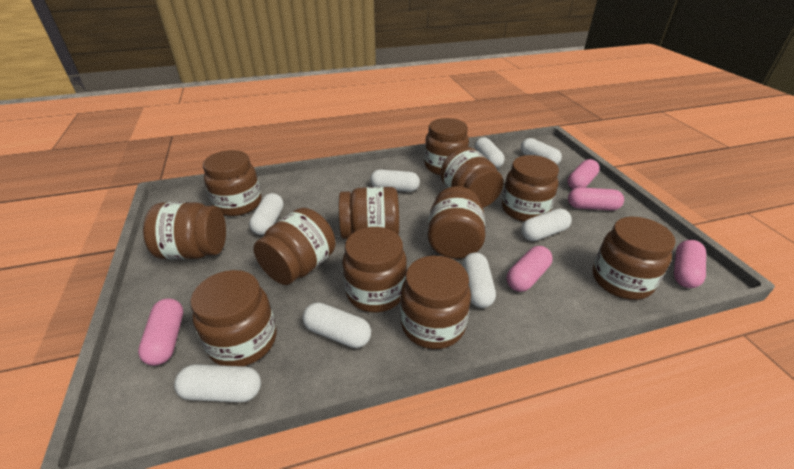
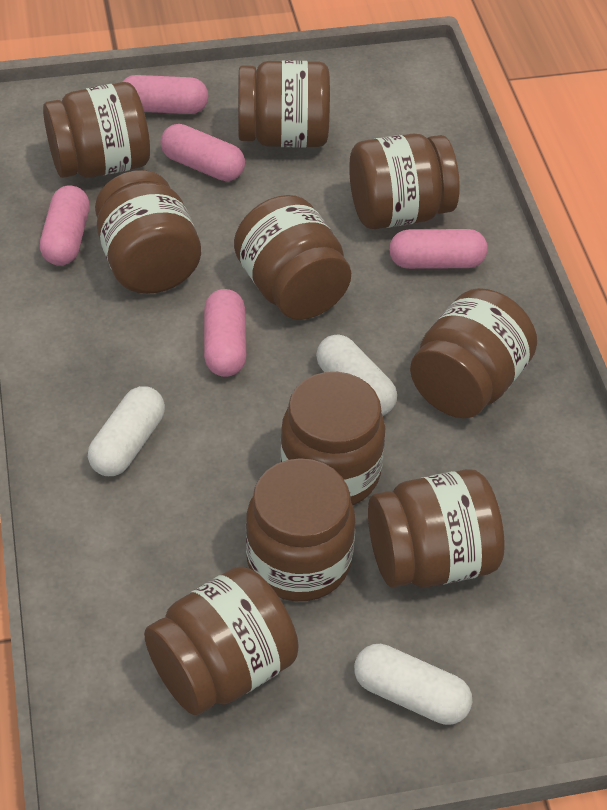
brown jar: 12 -> 10
white capsule: 8 -> 3

